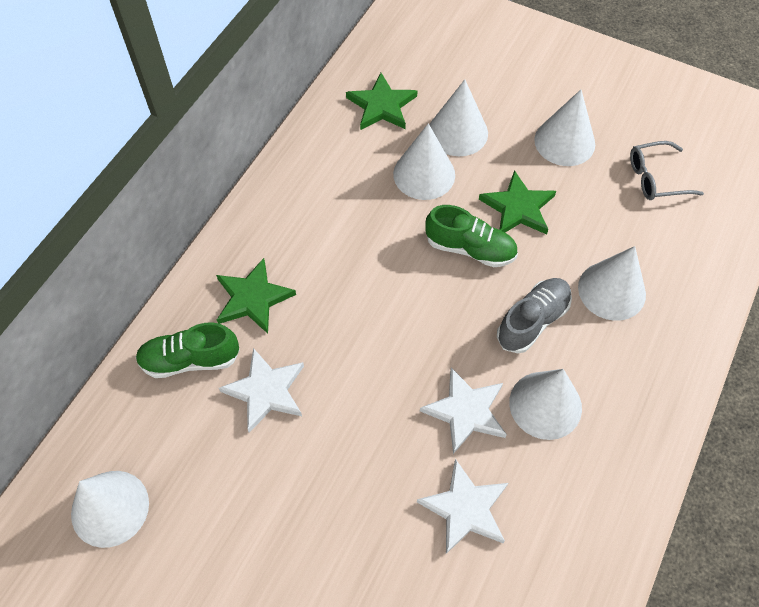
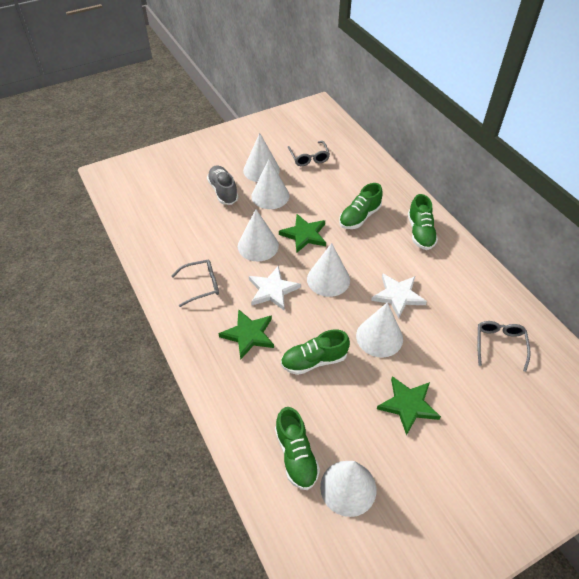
green shoe: 2 -> 4
grey glasses: 1 -> 3
white star: 3 -> 2

